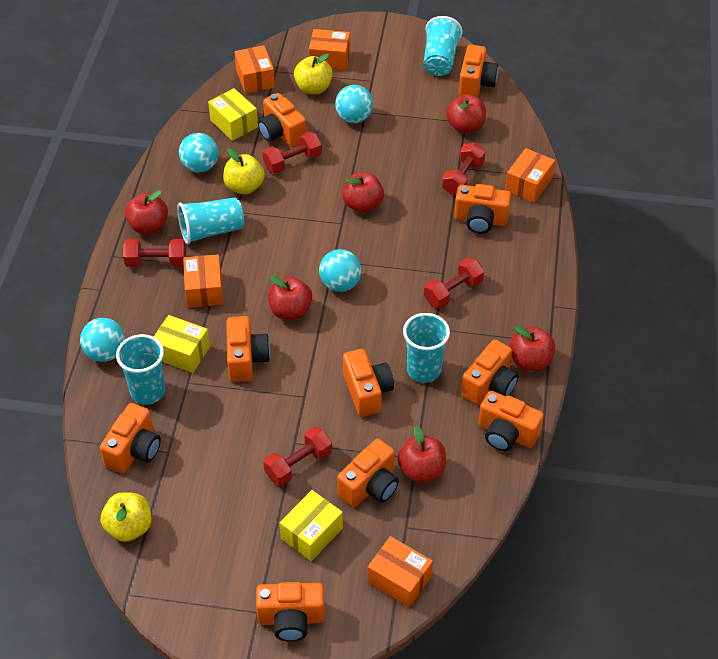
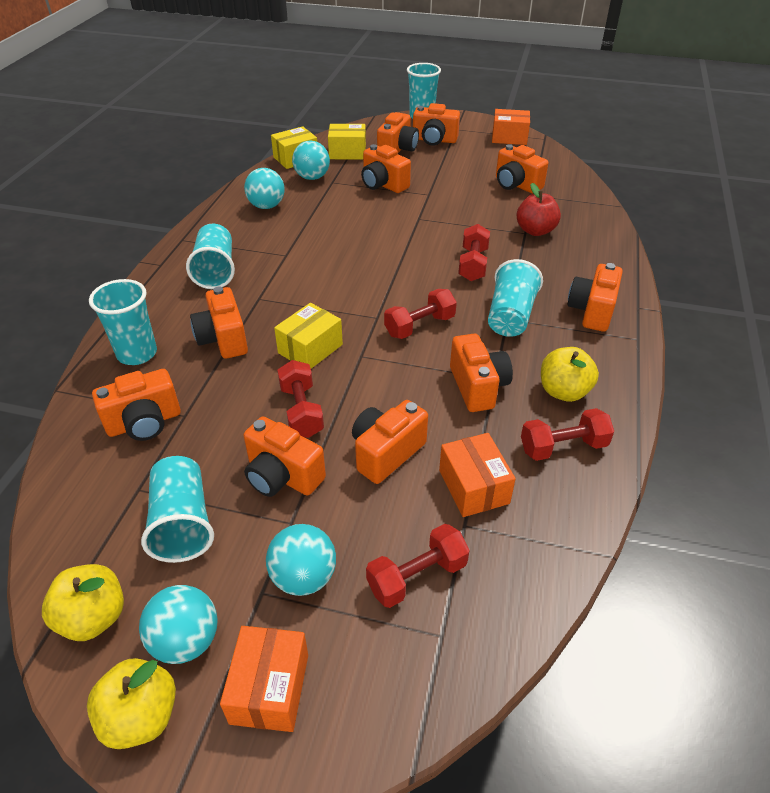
orange box: 5 -> 3
red apple: 6 -> 1
turquoise cup: 4 -> 5

